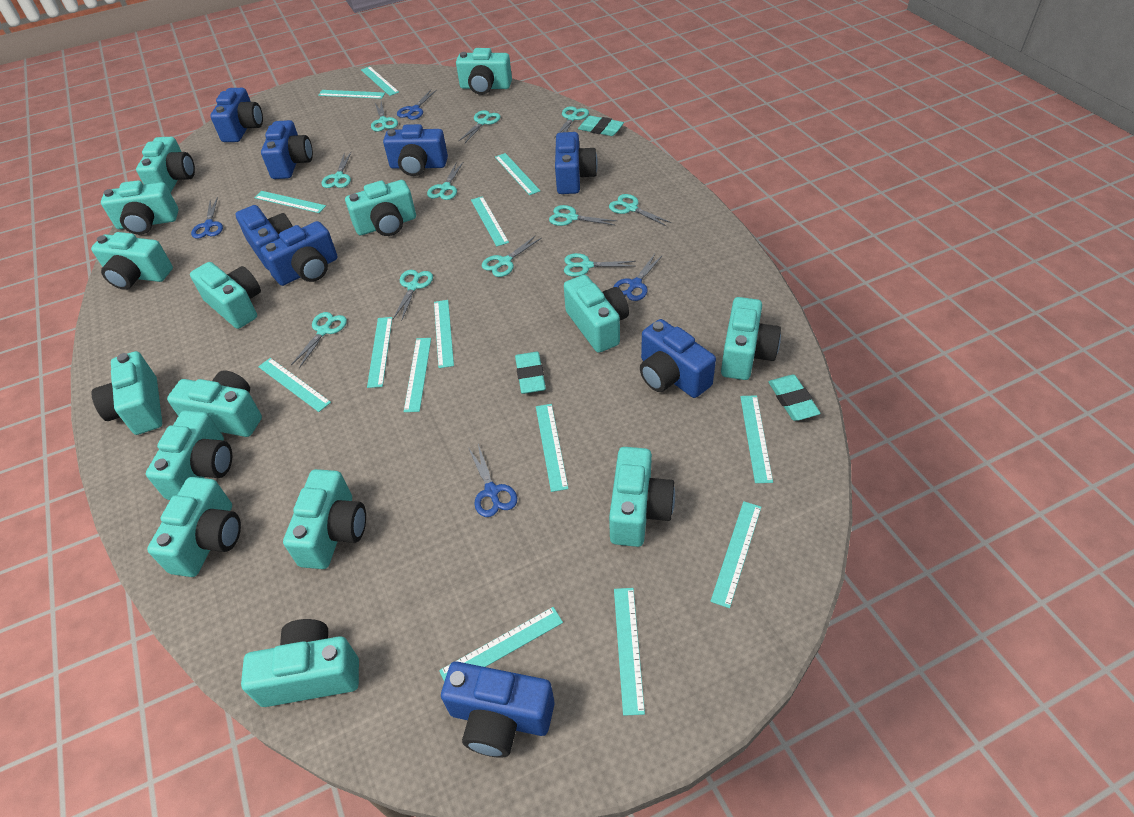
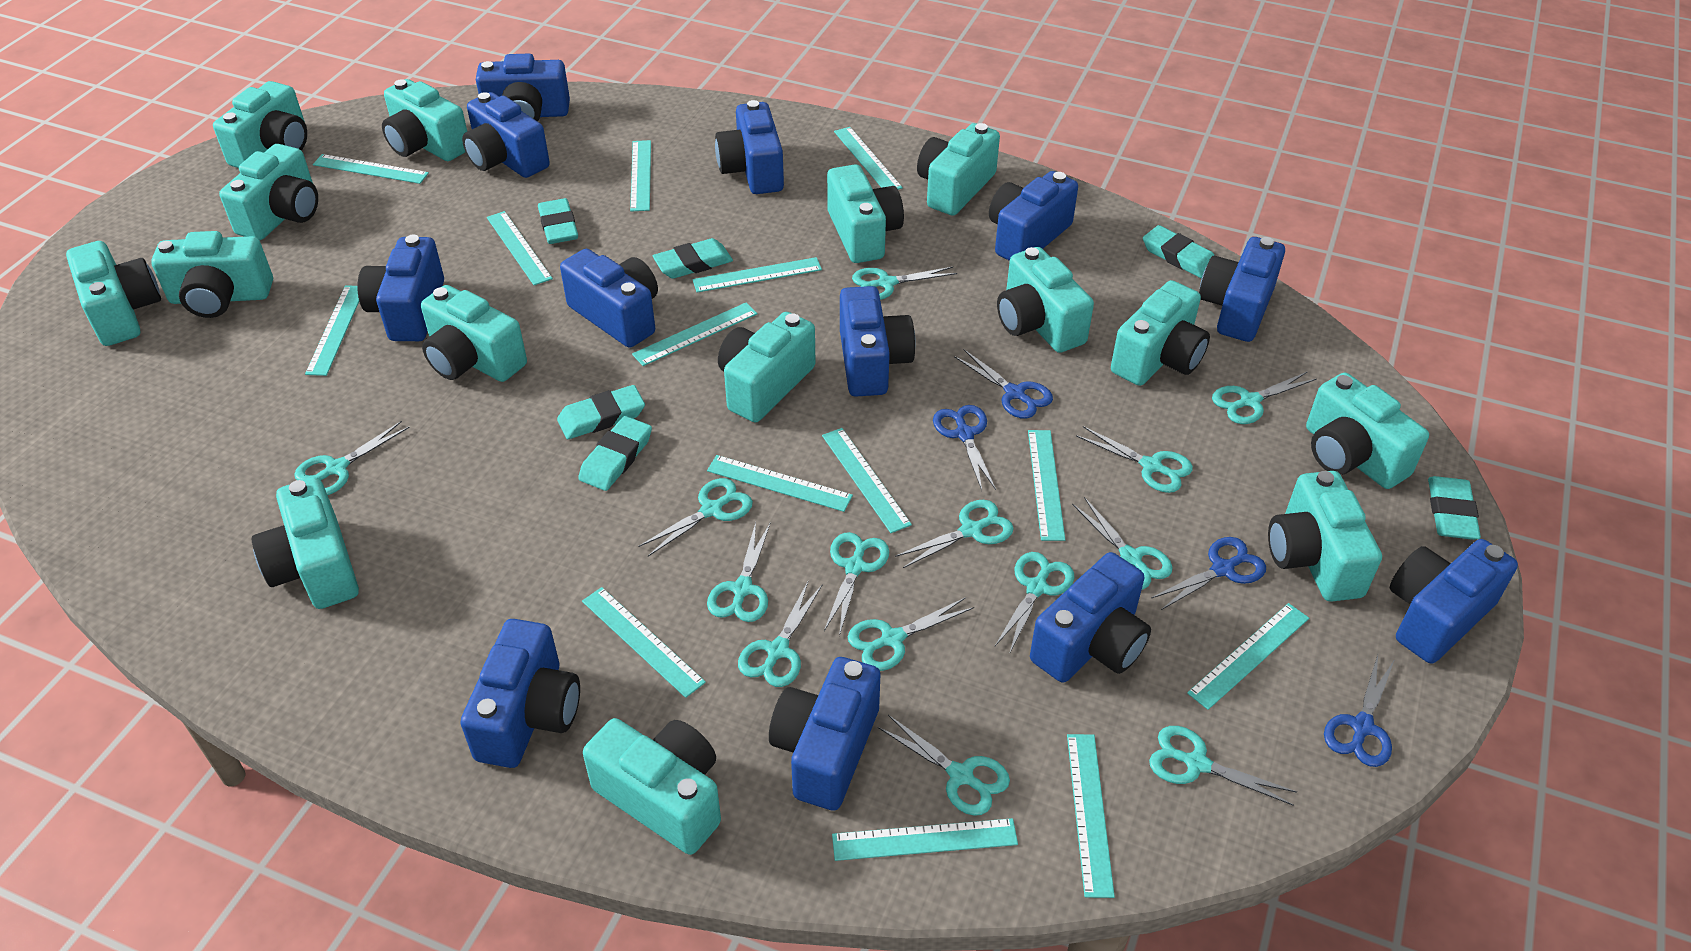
blue camera: 8 -> 12
turquoise eraser: 3 -> 6
turquoise scissors: 11 -> 14

